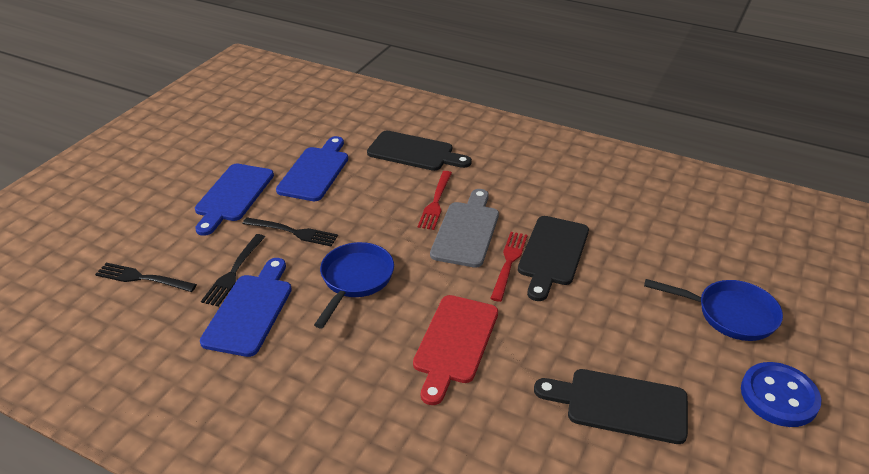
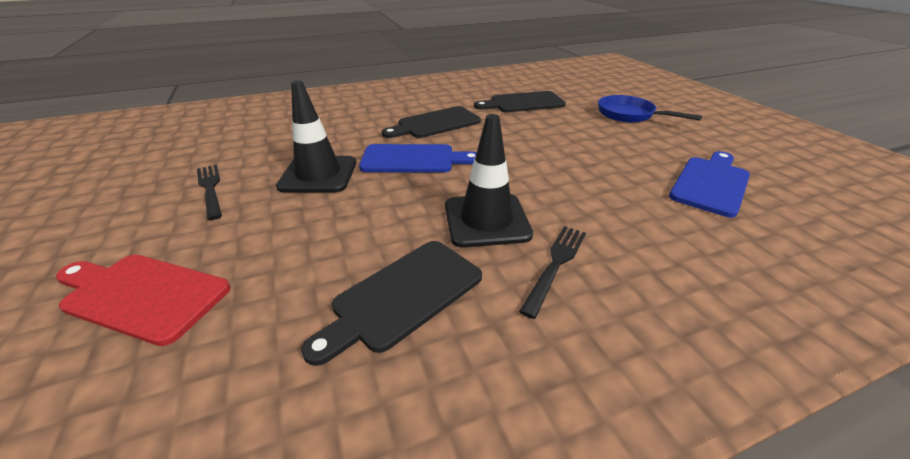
black fork: 3 -> 2
black traffic cone: 0 -> 2
blue button: 1 -> 0
blue cutting board: 3 -> 2
blue pan: 2 -> 1
grey cutting board: 1 -> 0
red fork: 2 -> 0

